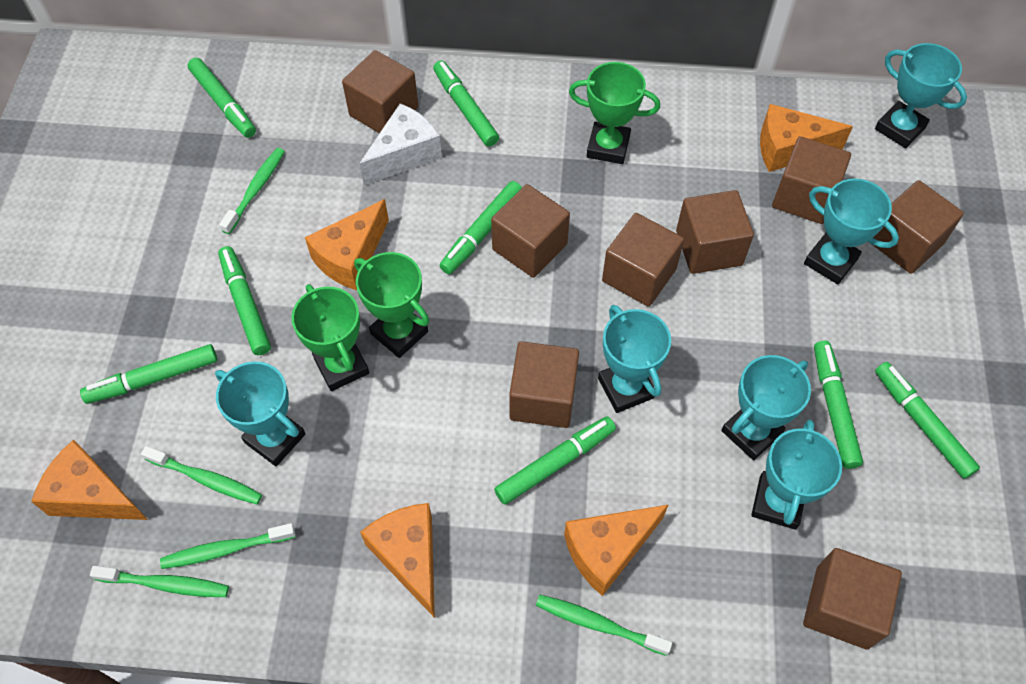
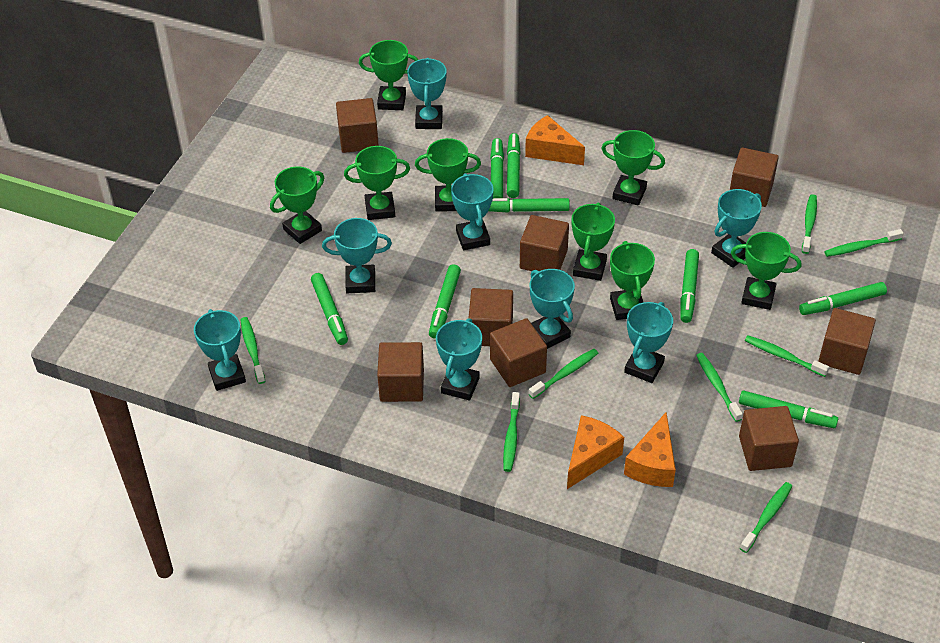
green toothbrush: 5 -> 8
green trophy: 3 -> 8
orange cheese: 5 -> 3
turquoise trophy: 6 -> 8
white cheese: 1 -> 0

